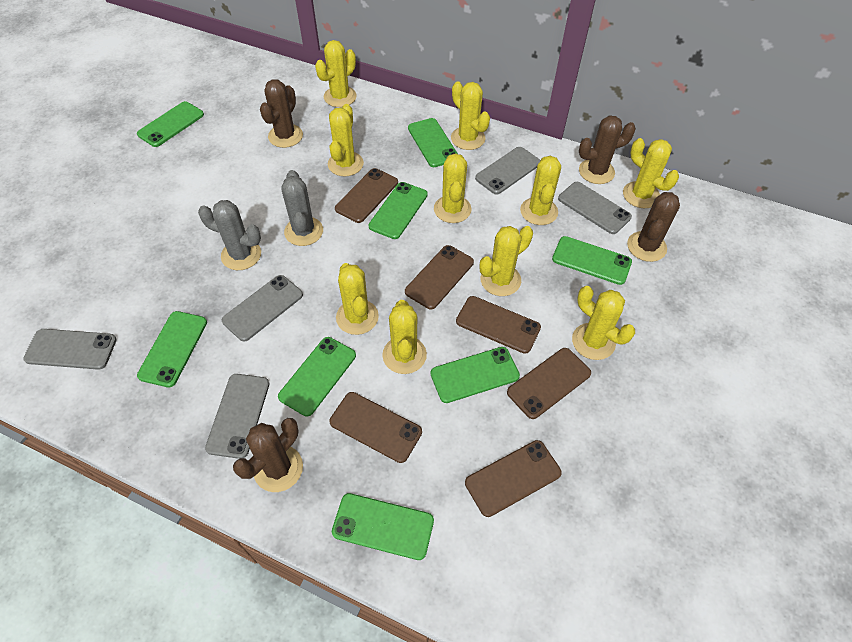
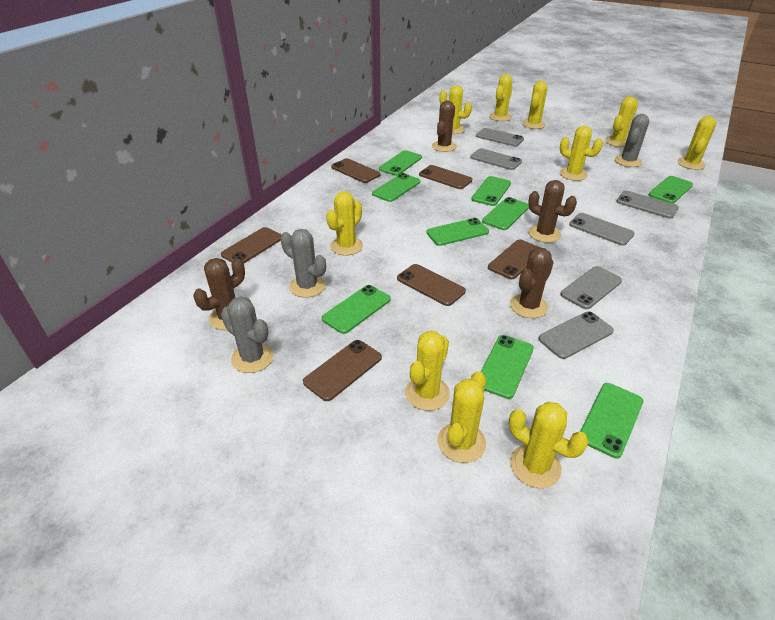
green phone: 8 -> 9
grey cactus: 2 -> 3
grey phone: 5 -> 6

